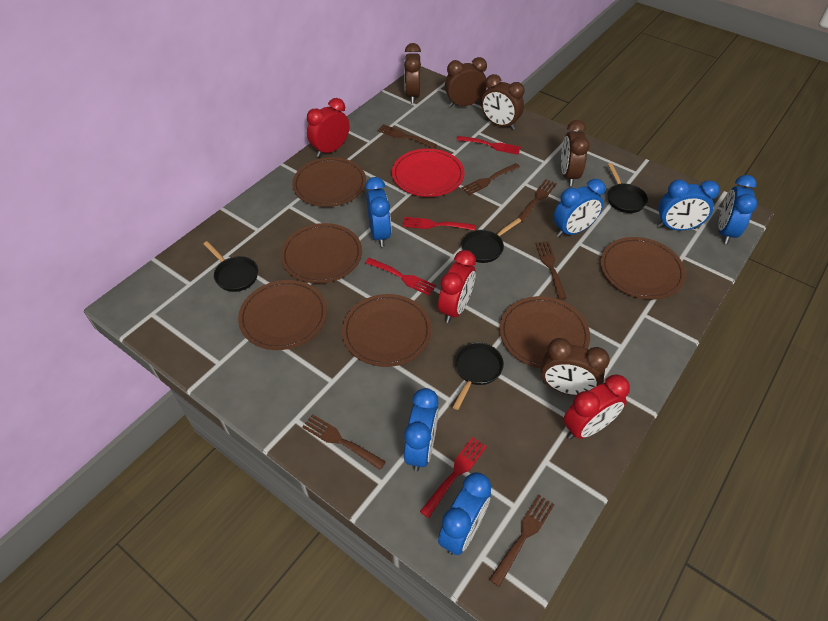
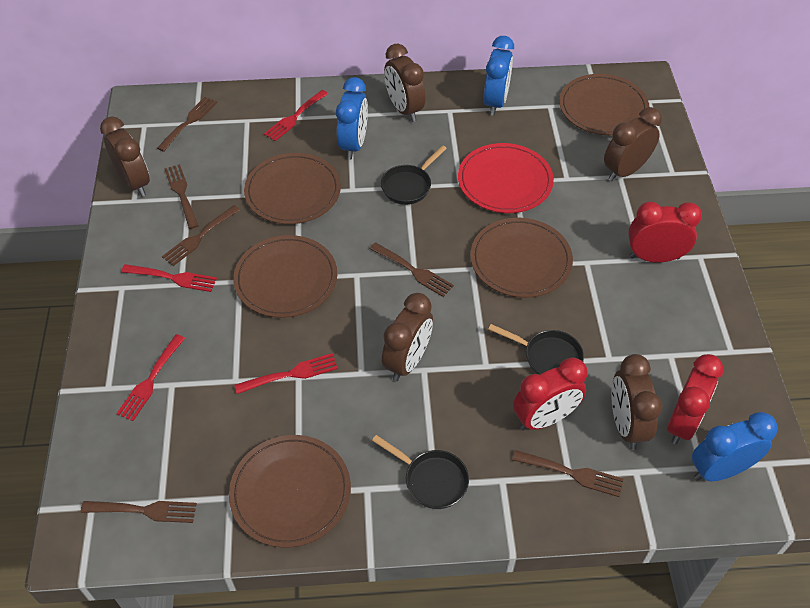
black pan: 4 -> 3
blue clock: 6 -> 3
brown plate: 6 -> 5

